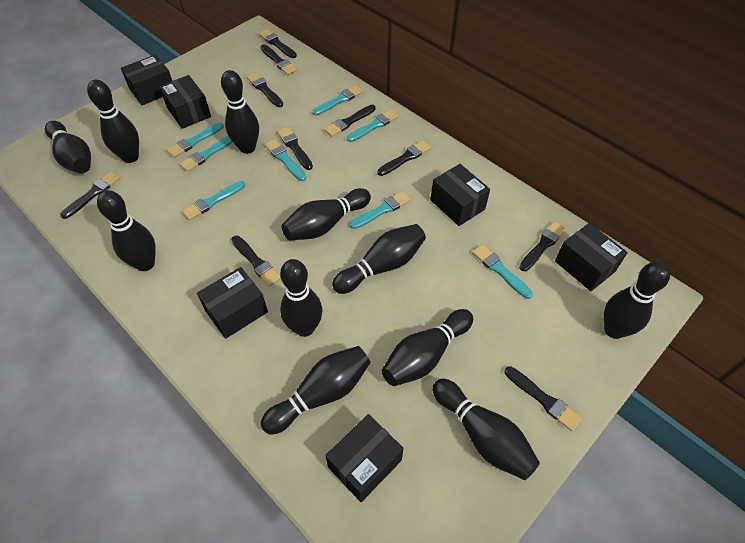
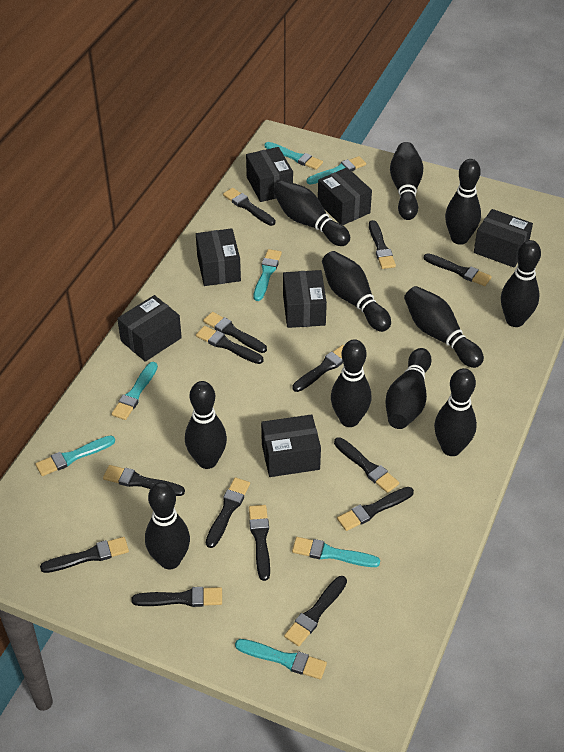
black box: 6 -> 7
black brush: 10 -> 14
turquoise brush: 8 -> 7

